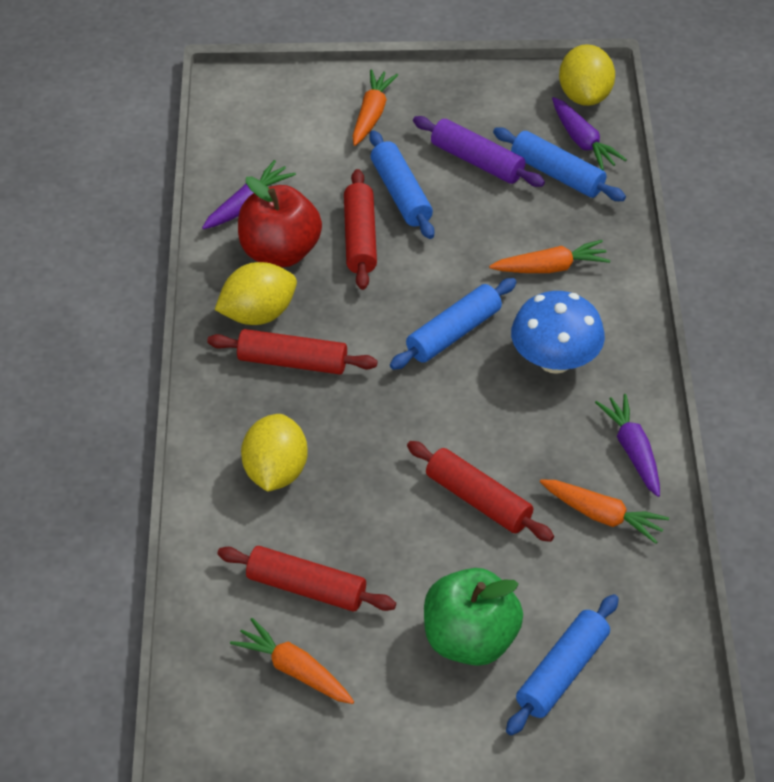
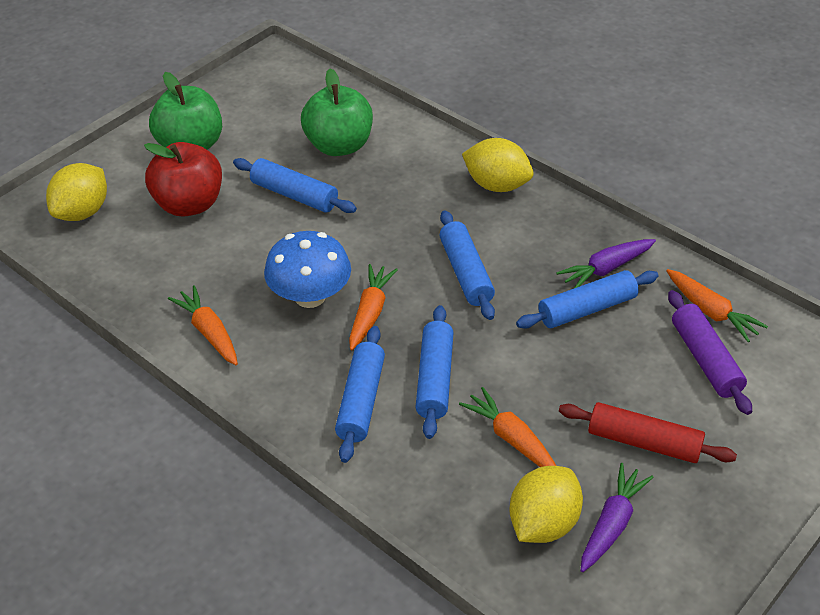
blue rolling pin: 4 -> 5
green apple: 1 -> 2
purple carrot: 3 -> 2
red rolling pin: 4 -> 1

